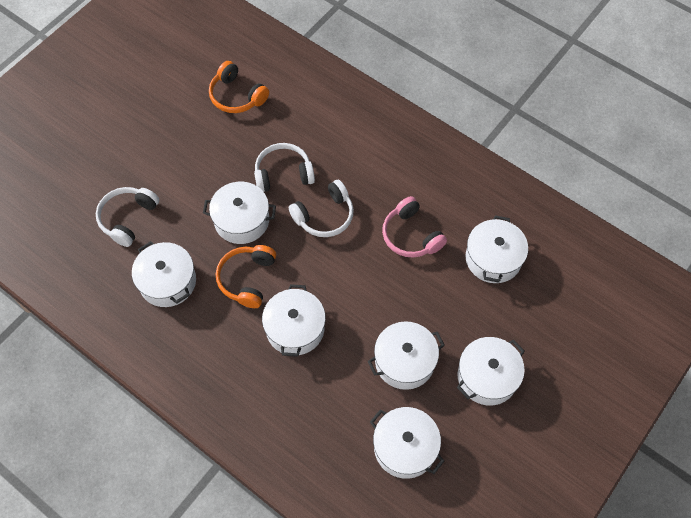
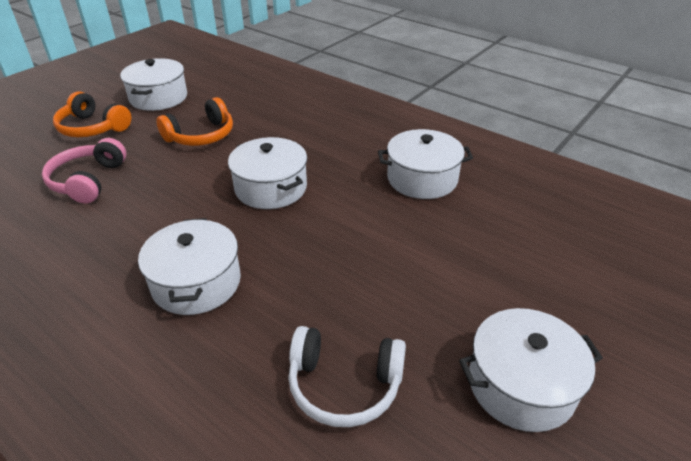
white headphones: 3 -> 1
white pot: 7 -> 5

